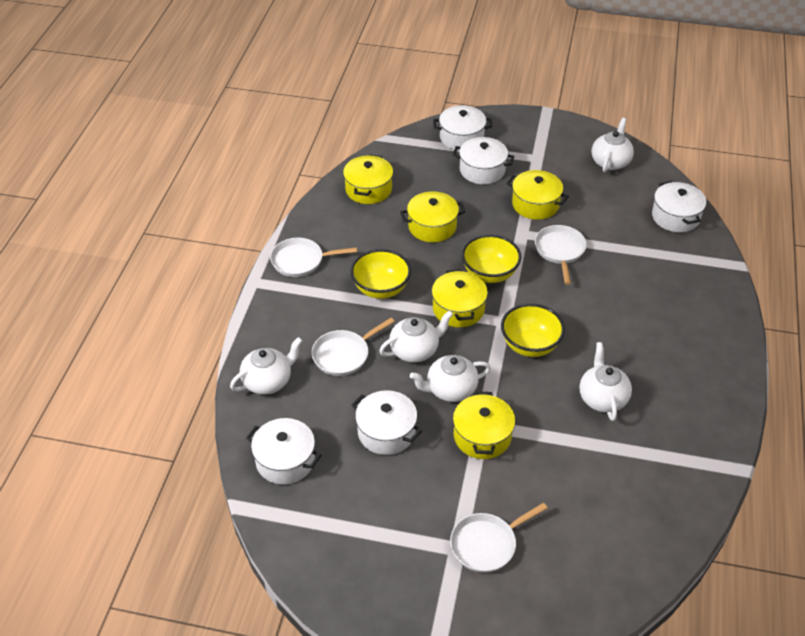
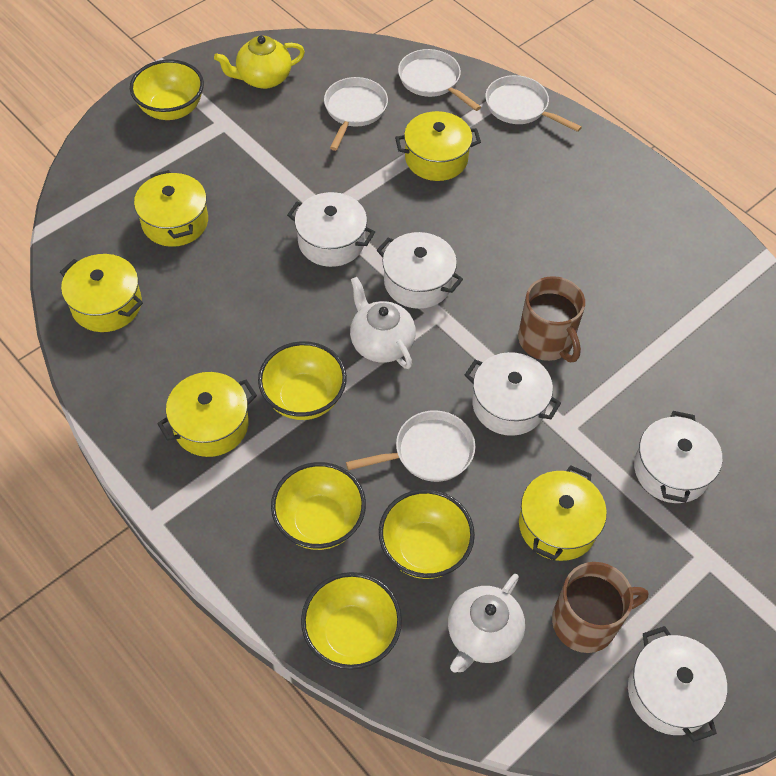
brown mug: 0 -> 2
white teapot: 5 -> 2
yellow bowl: 3 -> 5
yellow teapot: 0 -> 1

